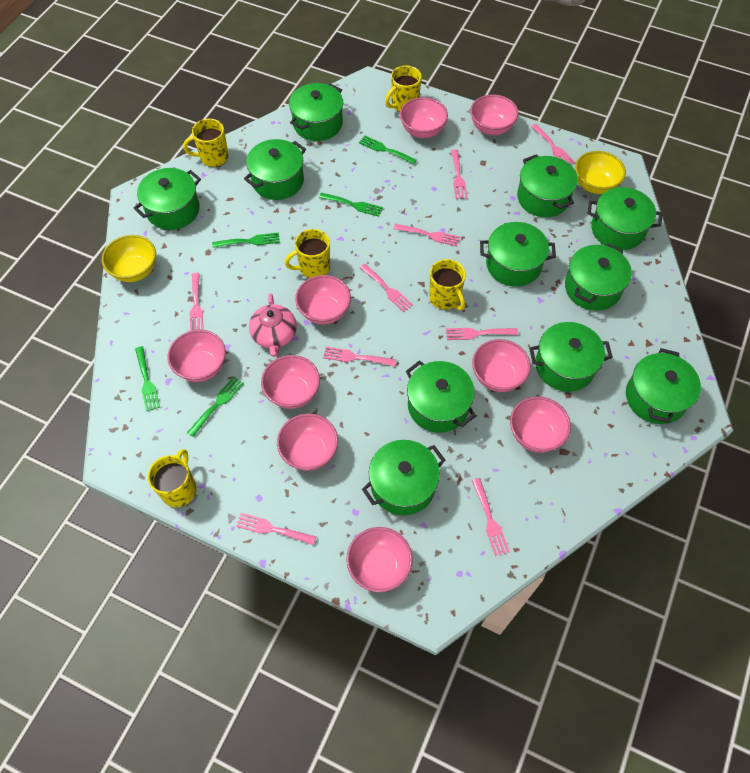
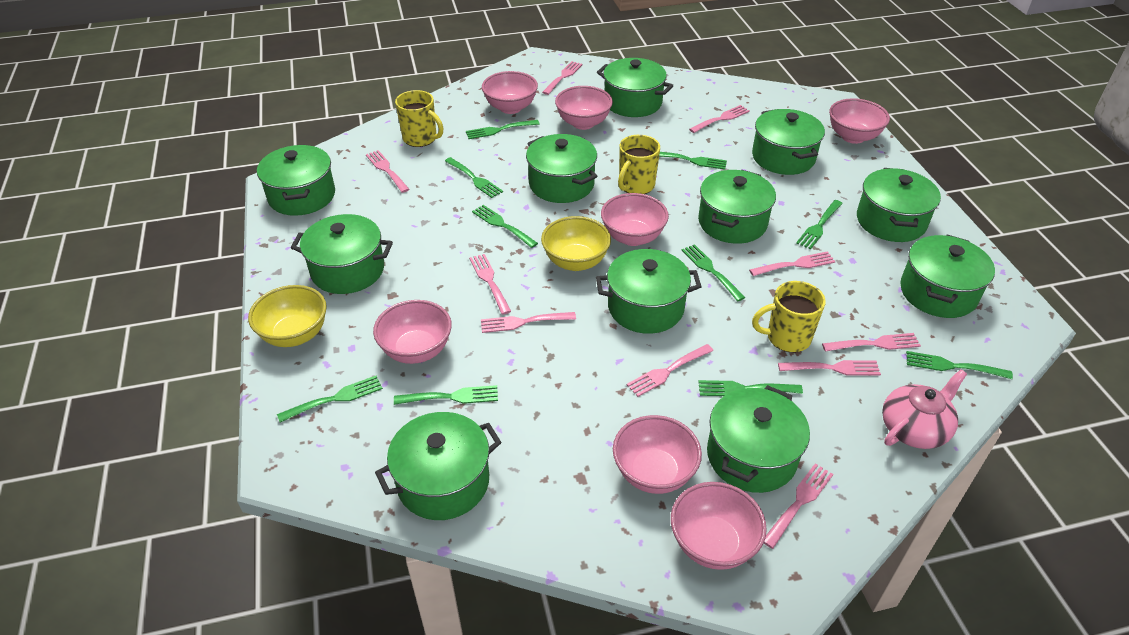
green fork: 5 -> 10
pink bowl: 9 -> 7
pink fork: 9 -> 10
yellow mug: 5 -> 3

